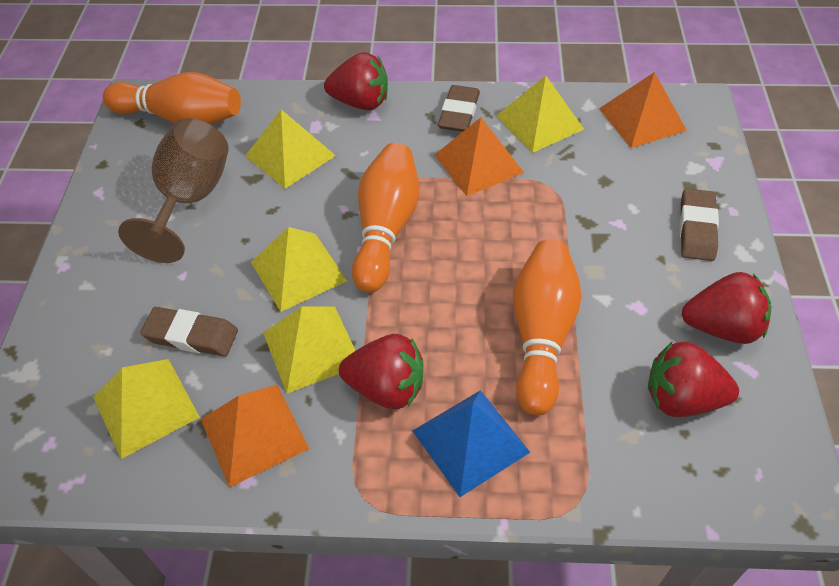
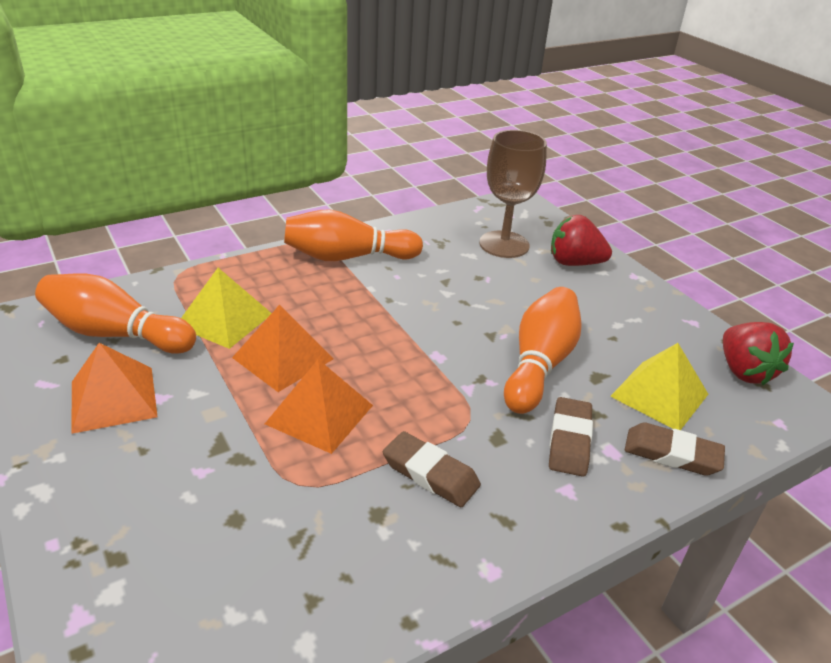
blue pyramid: 1 -> 0
red strawberry: 4 -> 2
yellow pyramid: 5 -> 2

